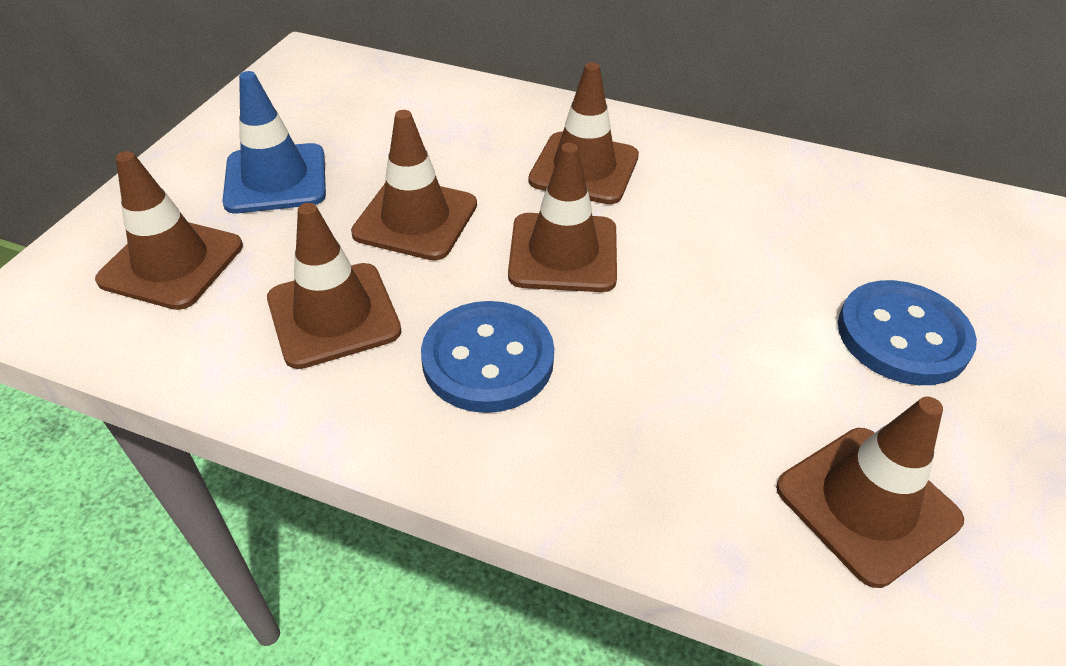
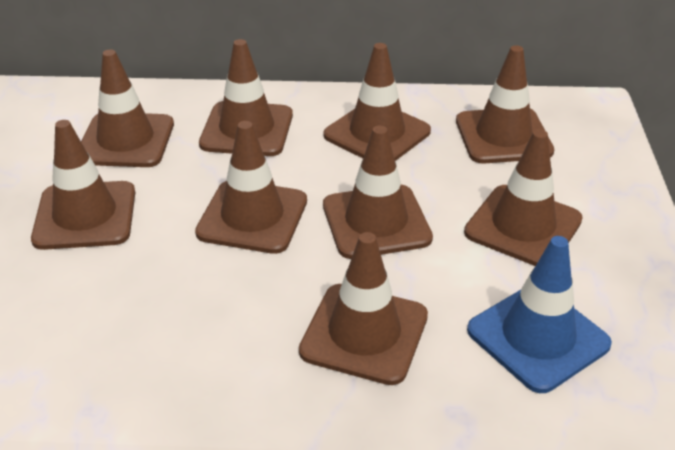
blue button: 2 -> 0
brown traffic cone: 6 -> 9

